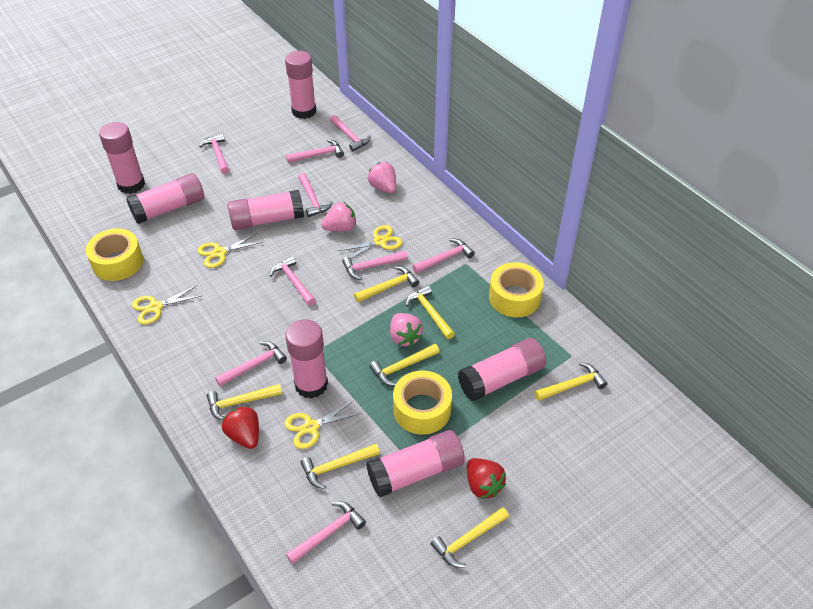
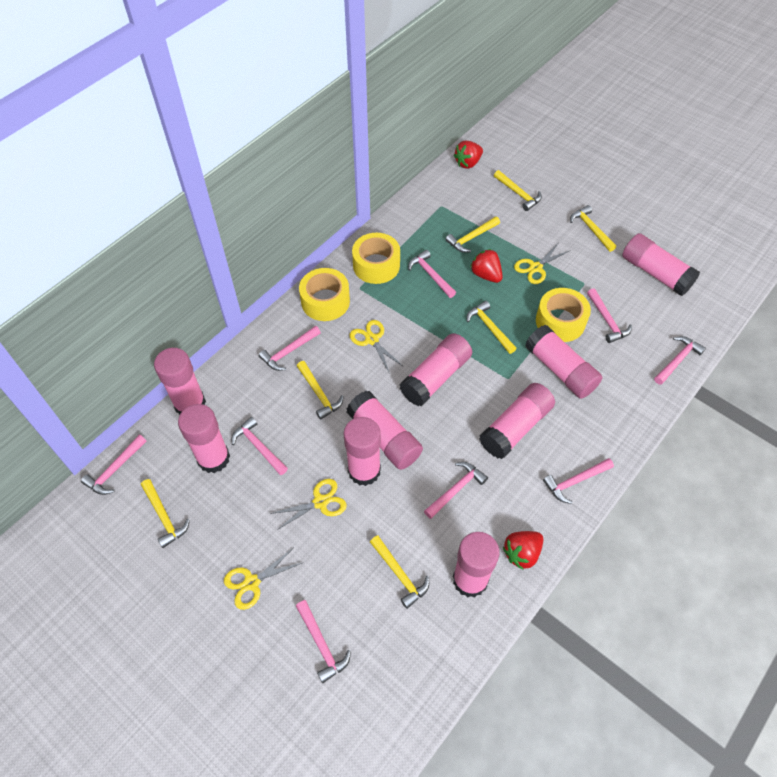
pink glue stick: 7 -> 9
pink strawberry: 3 -> 0
red strawberry: 2 -> 3

